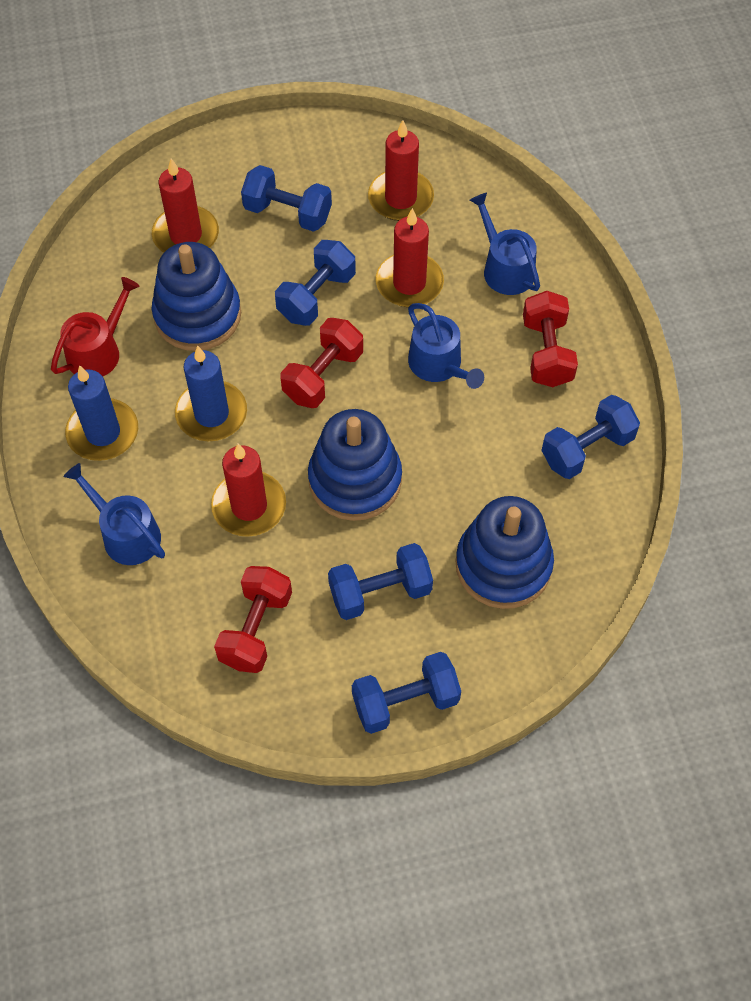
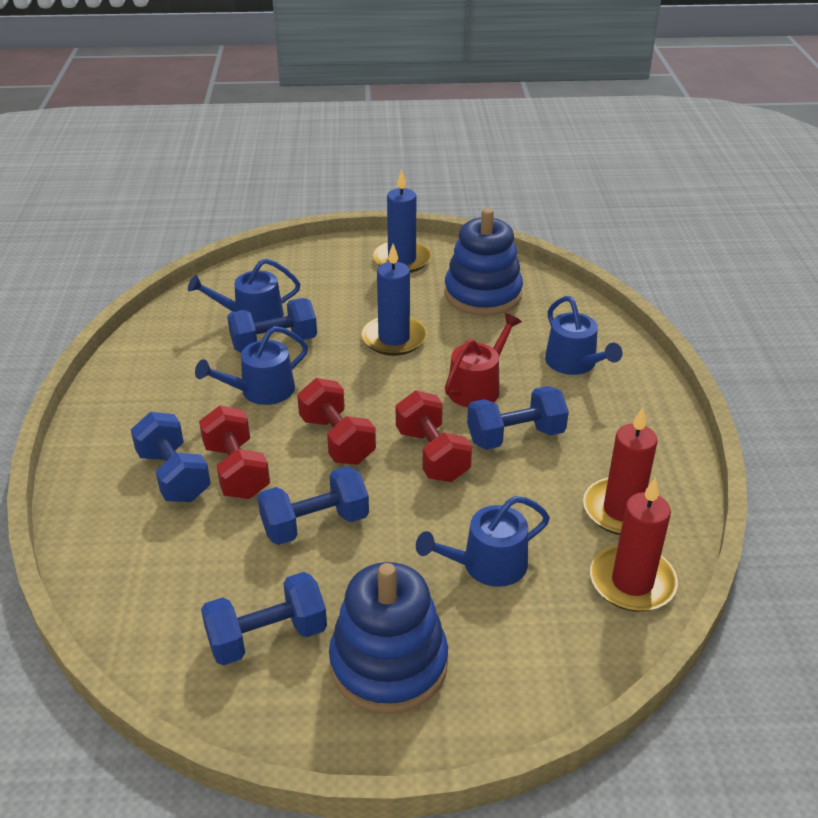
blue stacking toy: 3 -> 2
blue watering can: 3 -> 4
red candle: 4 -> 2

